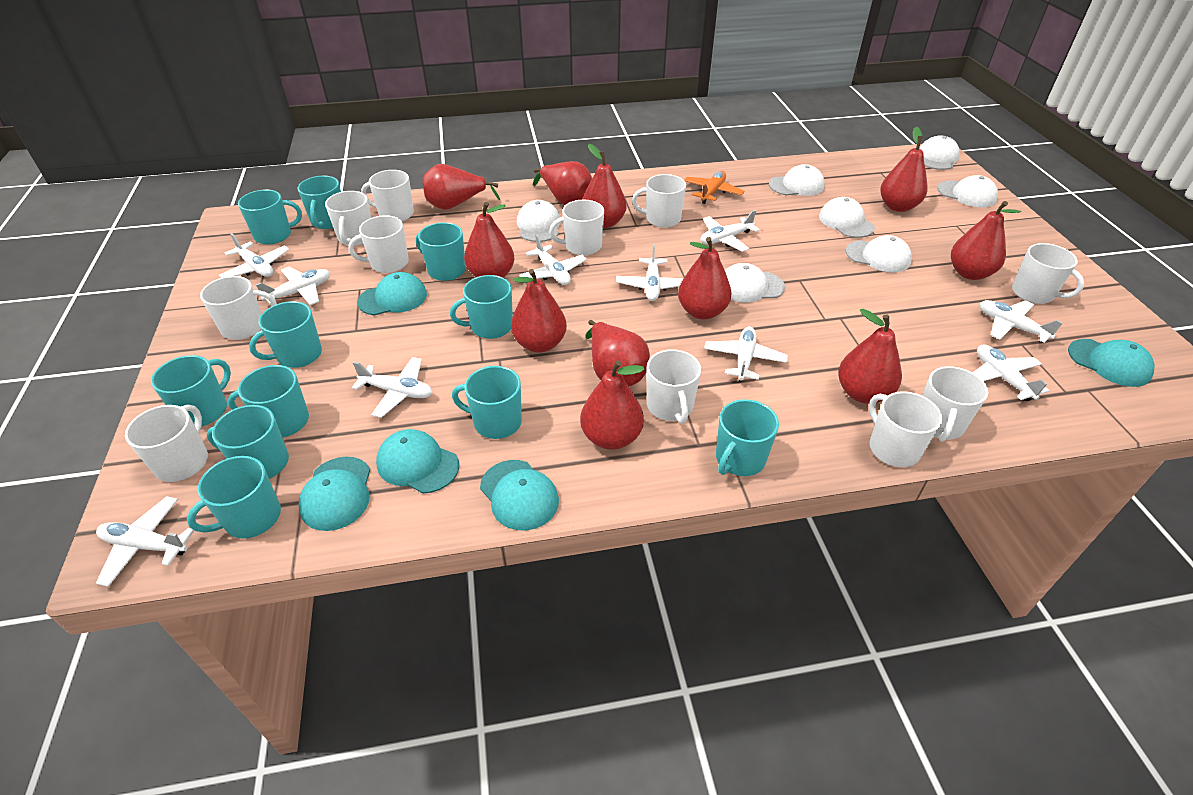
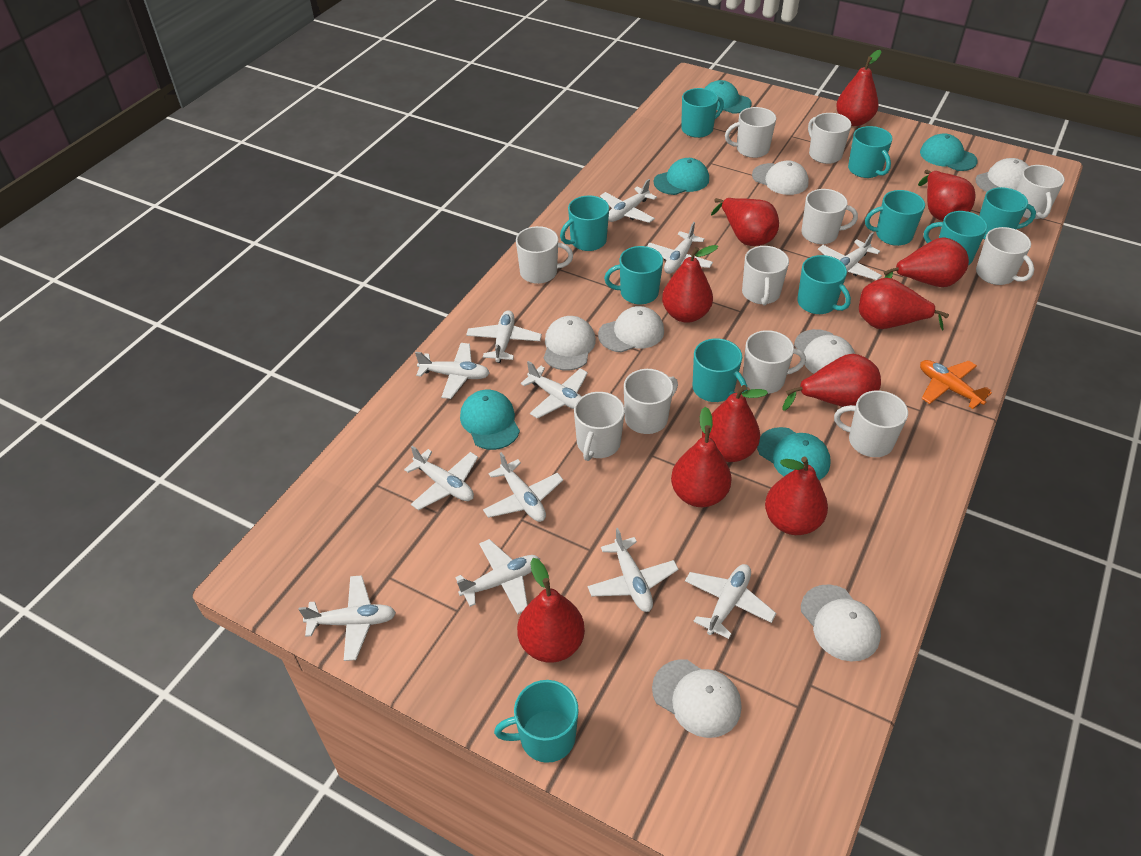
turquoise mug: 11 -> 10
white plane: 10 -> 12

